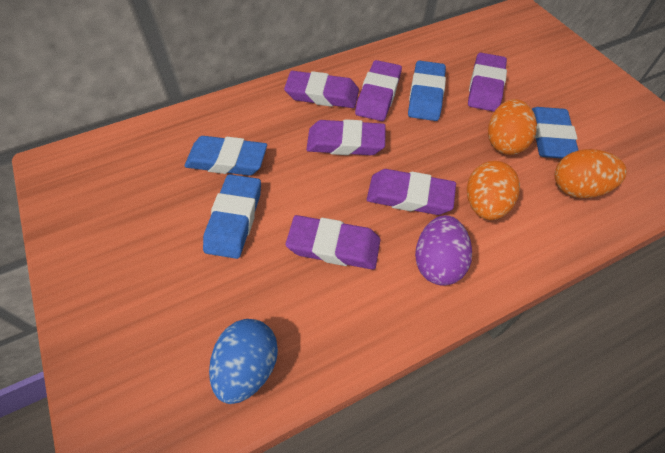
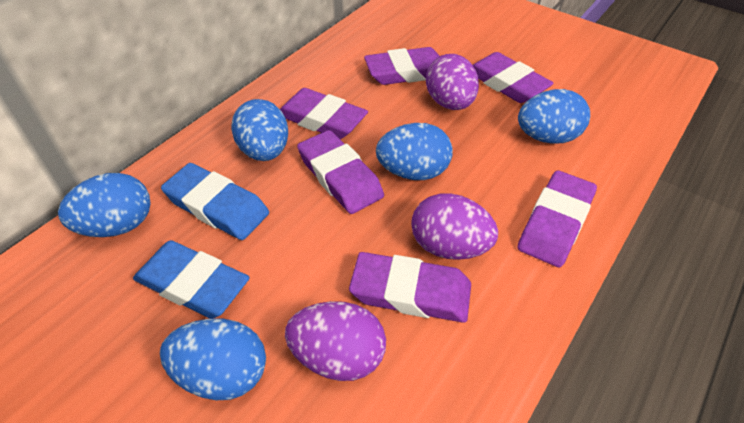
blue egg: 1 -> 5
blue eraser: 4 -> 2
orange egg: 3 -> 0
purple egg: 1 -> 3

